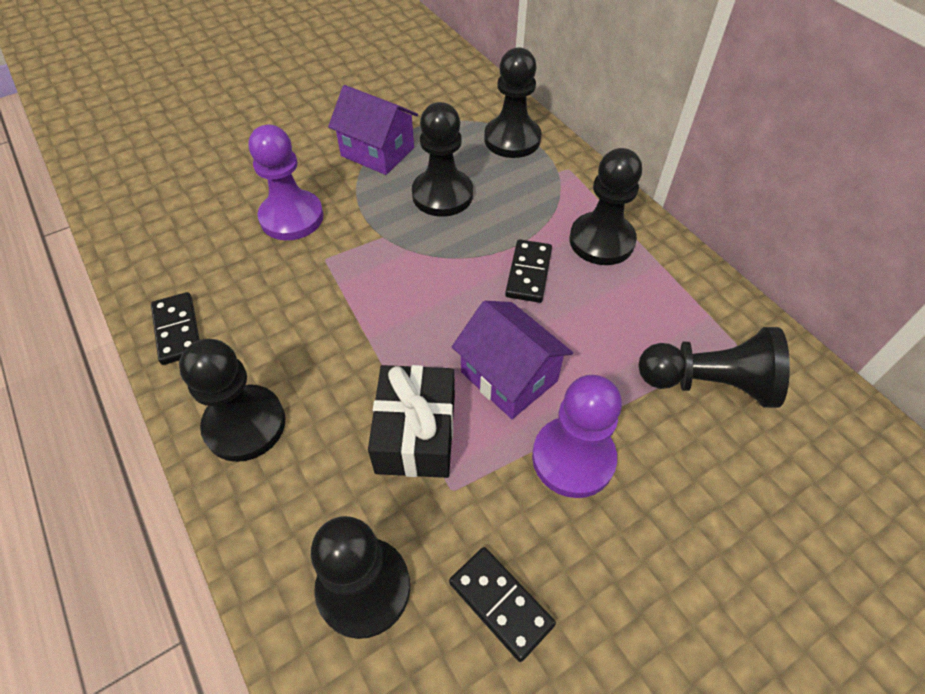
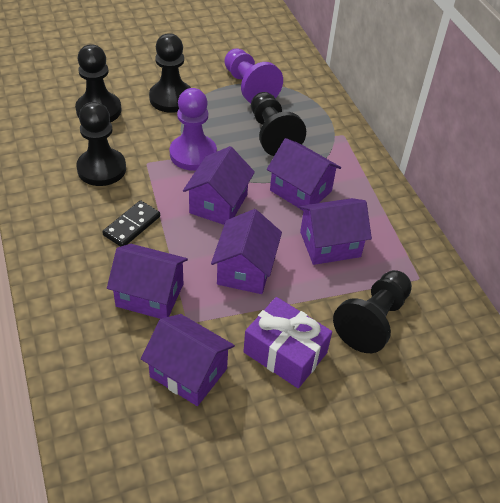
black domino: 3 -> 1
black gift: 1 -> 0
black pawn: 6 -> 5
purple gift: 0 -> 1
purple house: 2 -> 6

